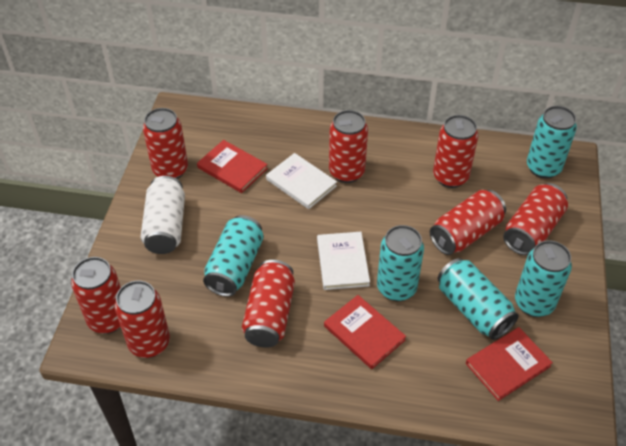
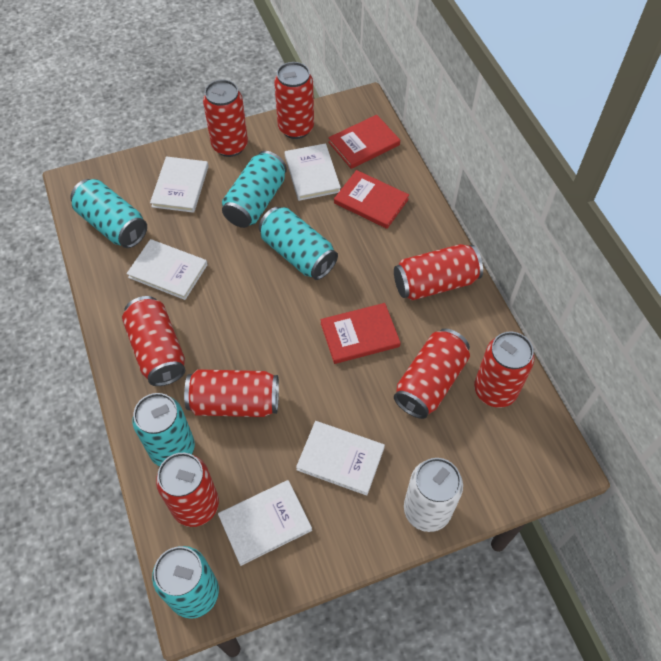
white book: 2 -> 5

